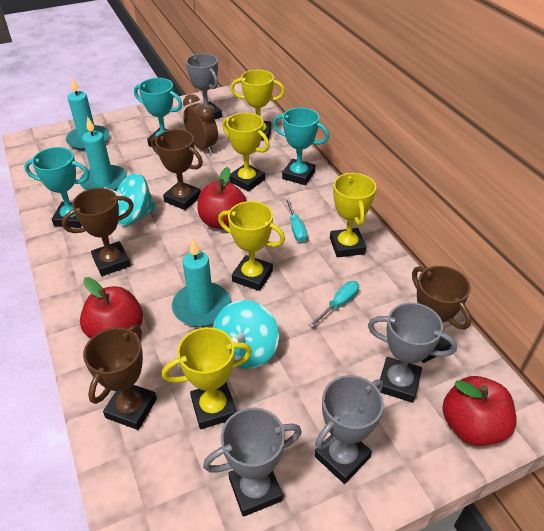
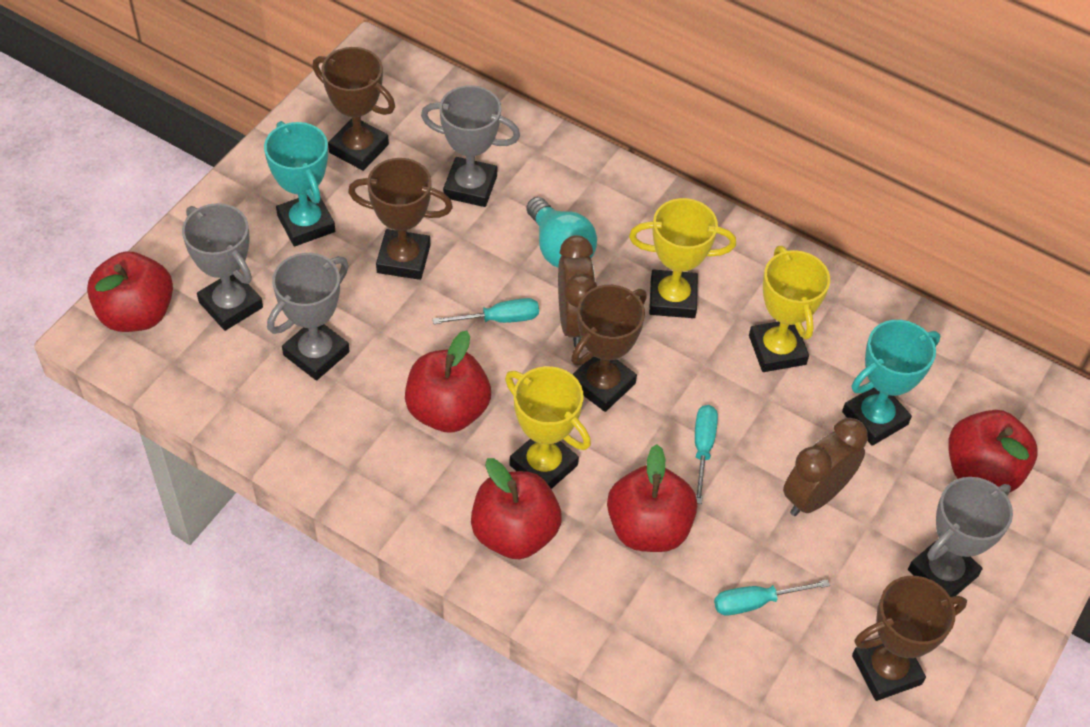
brown clock: 1 -> 2
red apple: 3 -> 5
turquoise candle: 3 -> 0
turquoise light bulb: 0 -> 1
turquoise screwdriver: 2 -> 3
turquoise spinning top: 2 -> 0
turquoise trophy: 3 -> 2
yellow trophy: 5 -> 3

